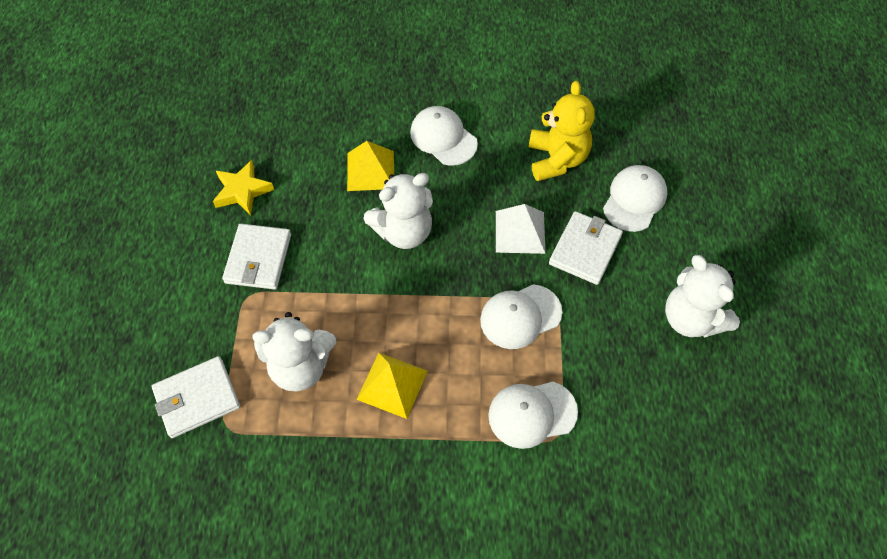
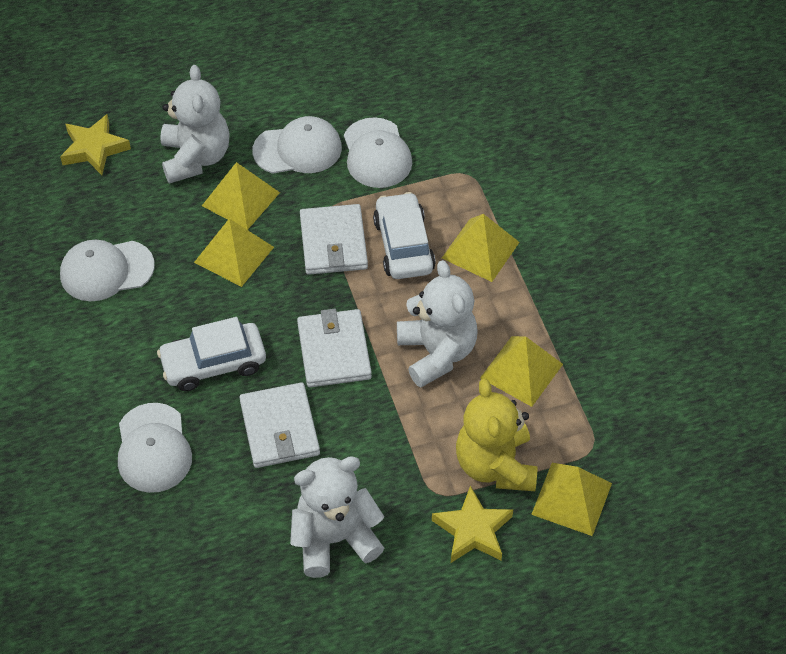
white car: 0 -> 2
white pyramid: 1 -> 0
yellow pyramid: 2 -> 5
yellow star: 1 -> 2

